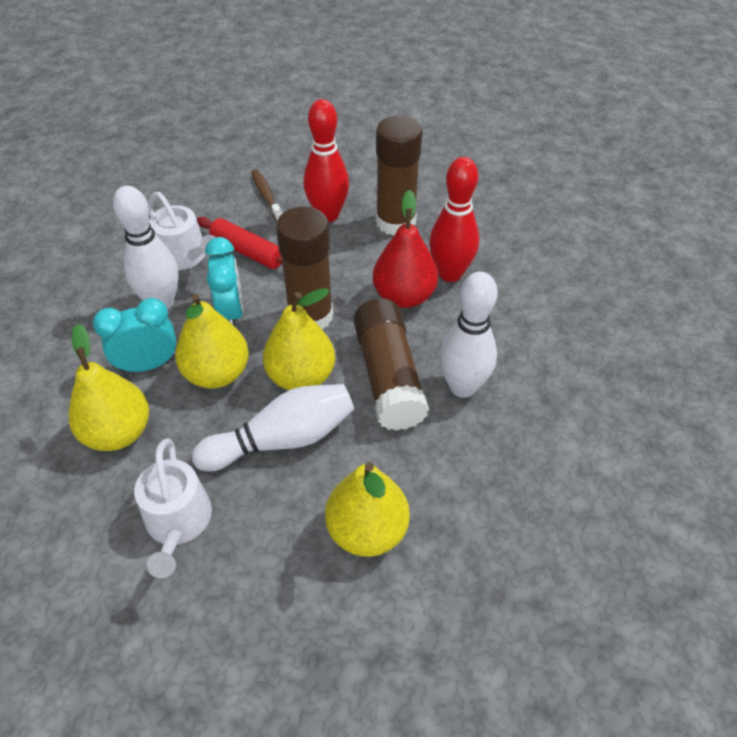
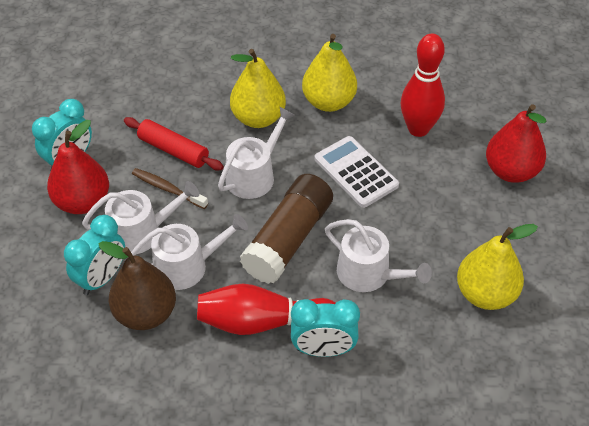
brown glue stick: 3 -> 1
brown pear: 0 -> 1
red pear: 1 -> 2
turquoise clock: 2 -> 3
white bowling pin: 3 -> 0
white calculator: 0 -> 1
white watering can: 2 -> 4
yellow pear: 4 -> 3

